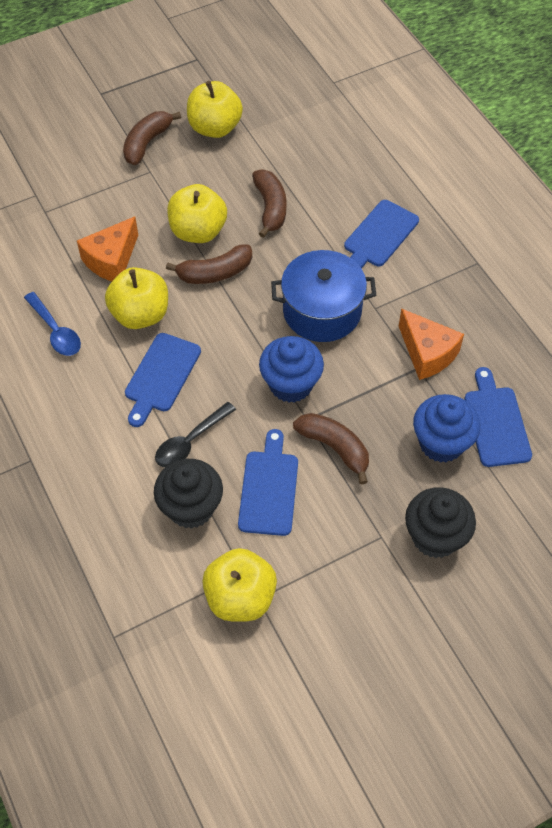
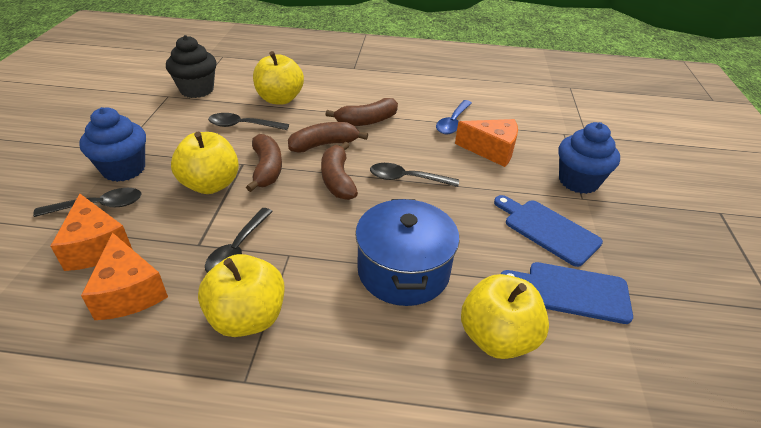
black cupcake: 2 -> 1
black spoon: 1 -> 4
blue cutting board: 4 -> 2
orange cheese: 2 -> 3

